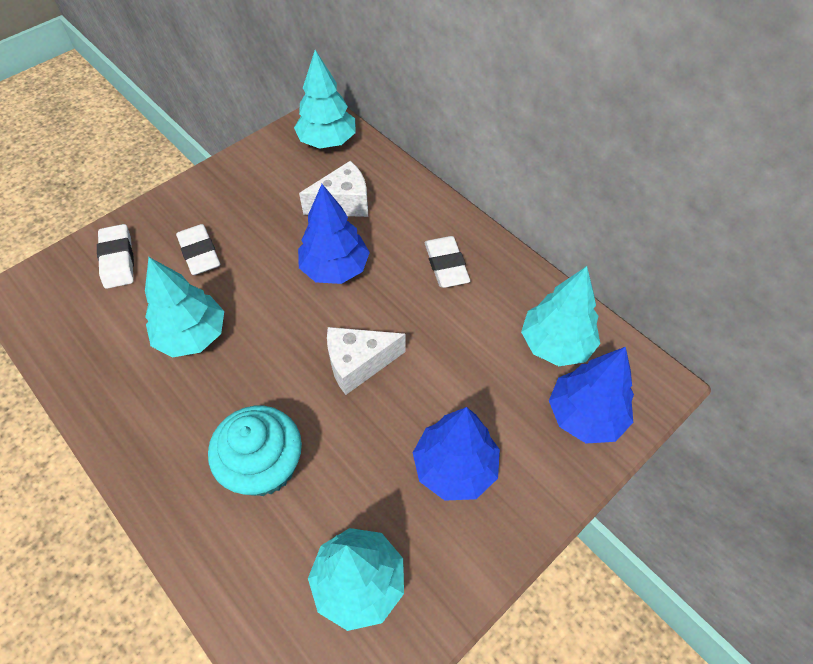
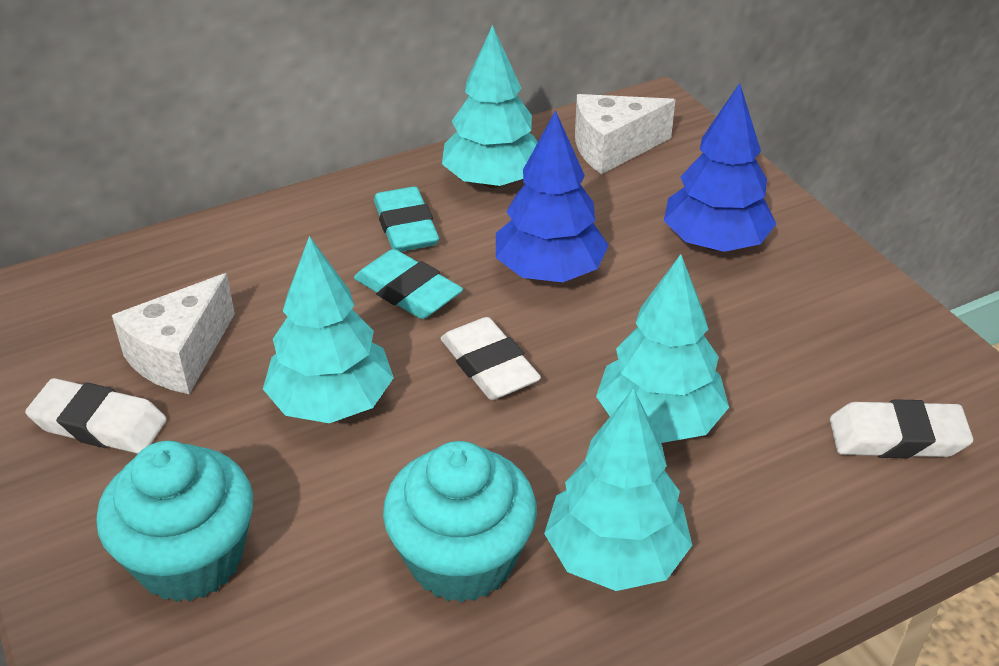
blue tree: 3 -> 2
turquoise cupcake: 1 -> 2
turquoise eraser: 0 -> 2

